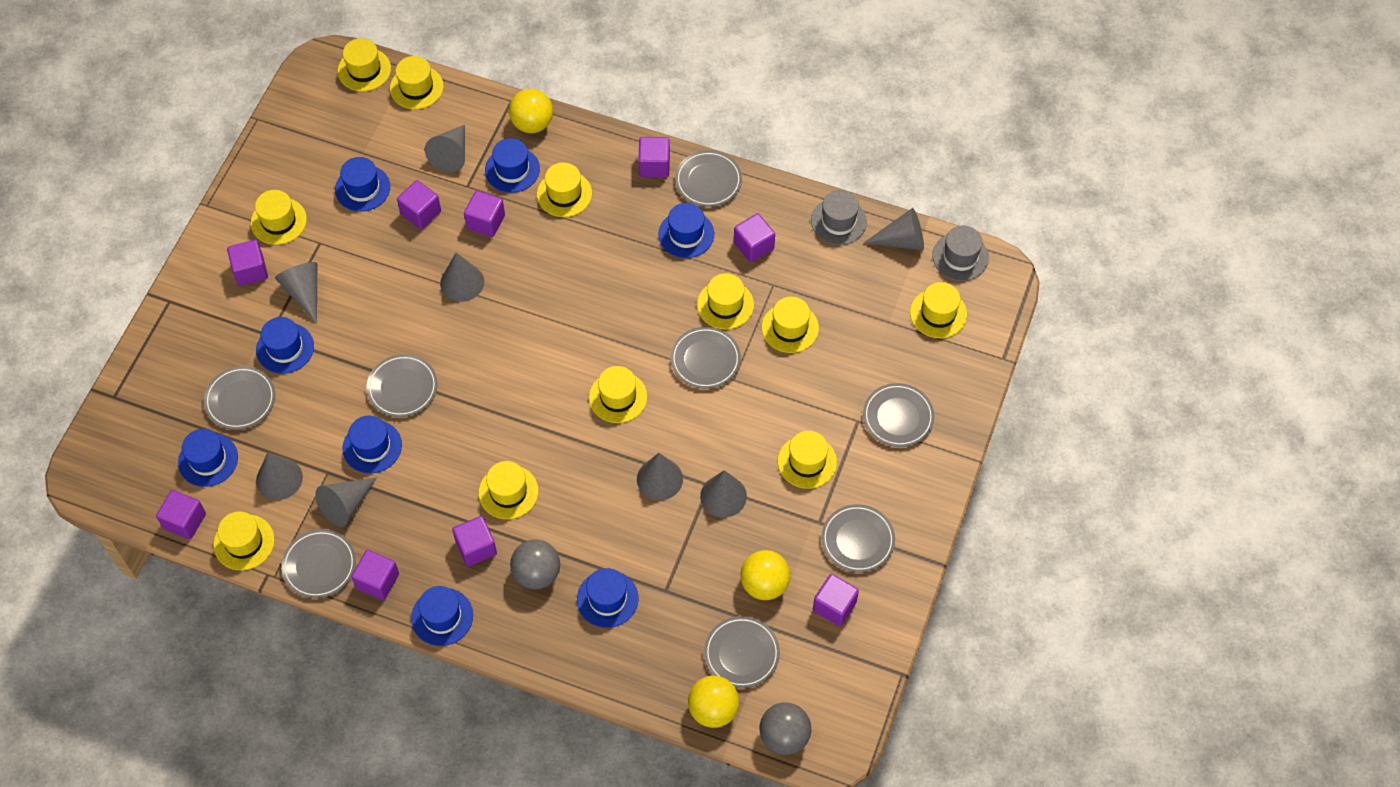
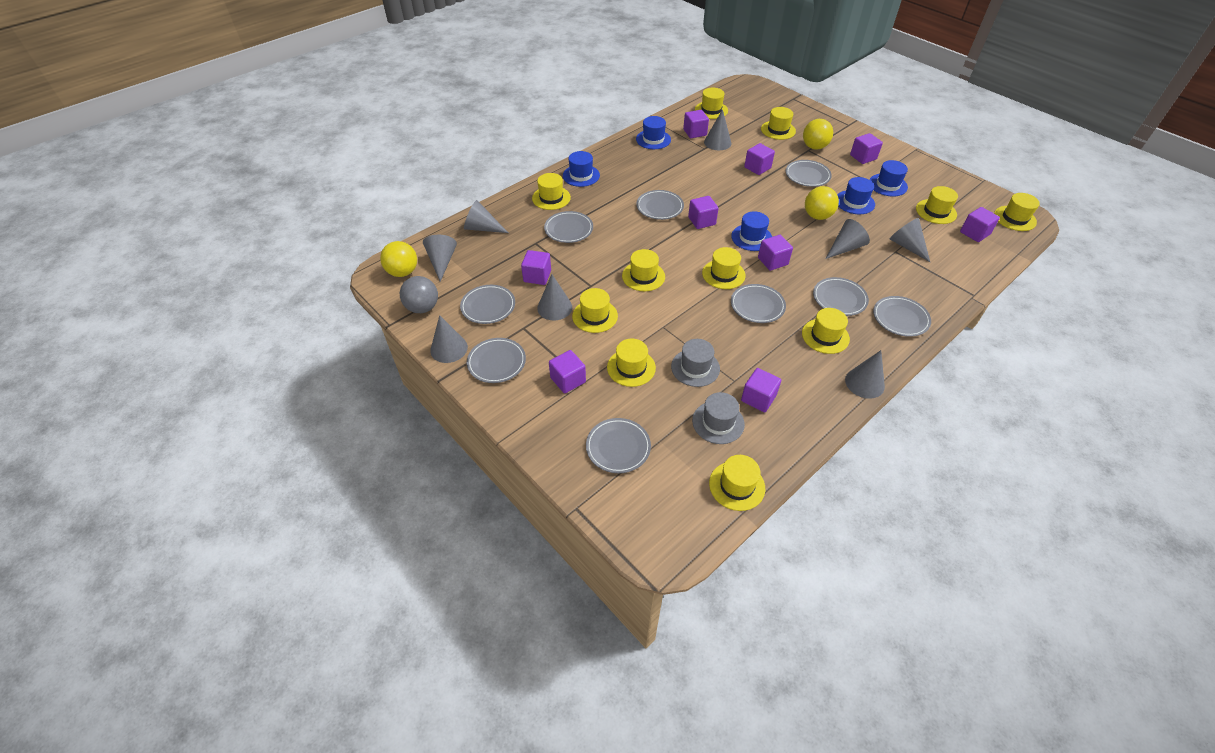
blue hat: 8 -> 5
grey ball: 2 -> 1
grey plate: 8 -> 9

